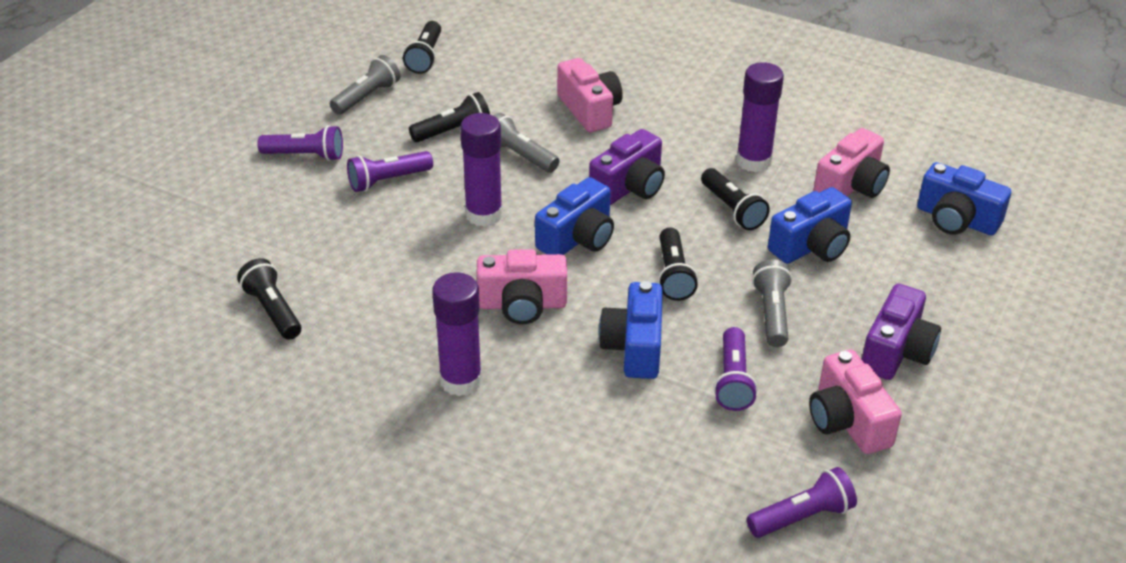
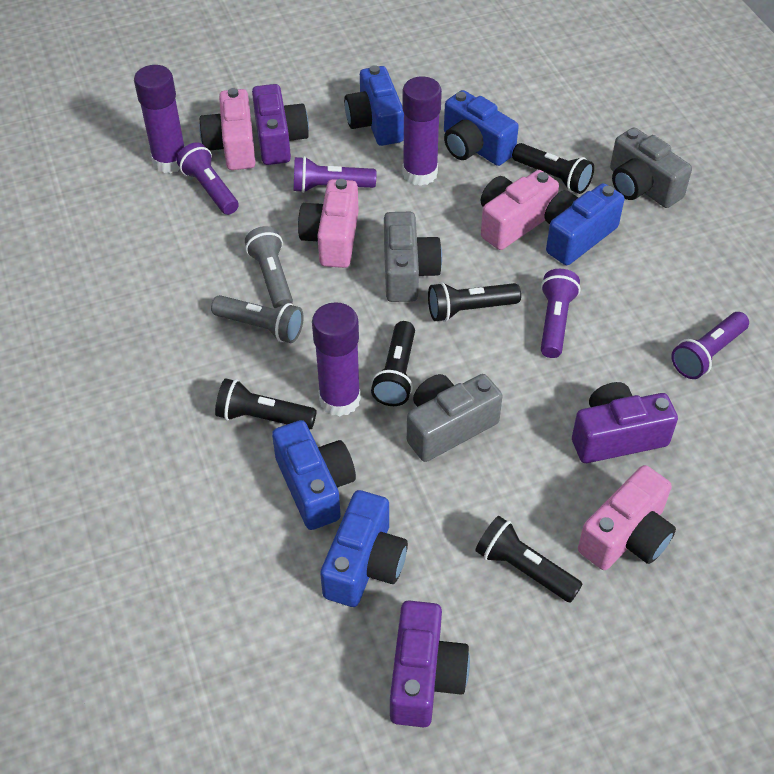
blue camera: 4 -> 5
grey camera: 0 -> 3
grey flashlight: 3 -> 2
purple camera: 2 -> 3

